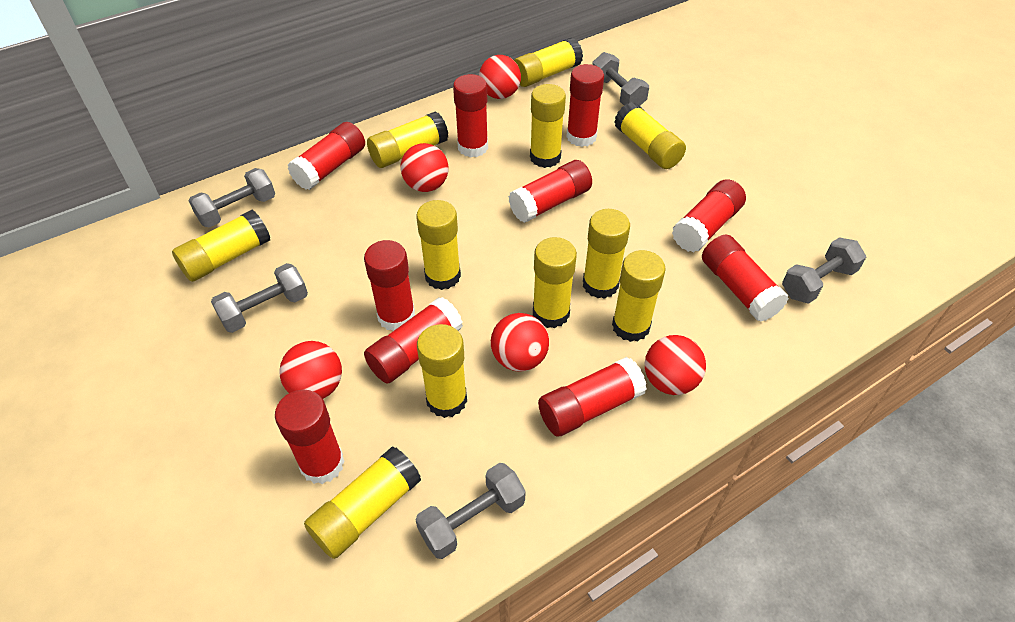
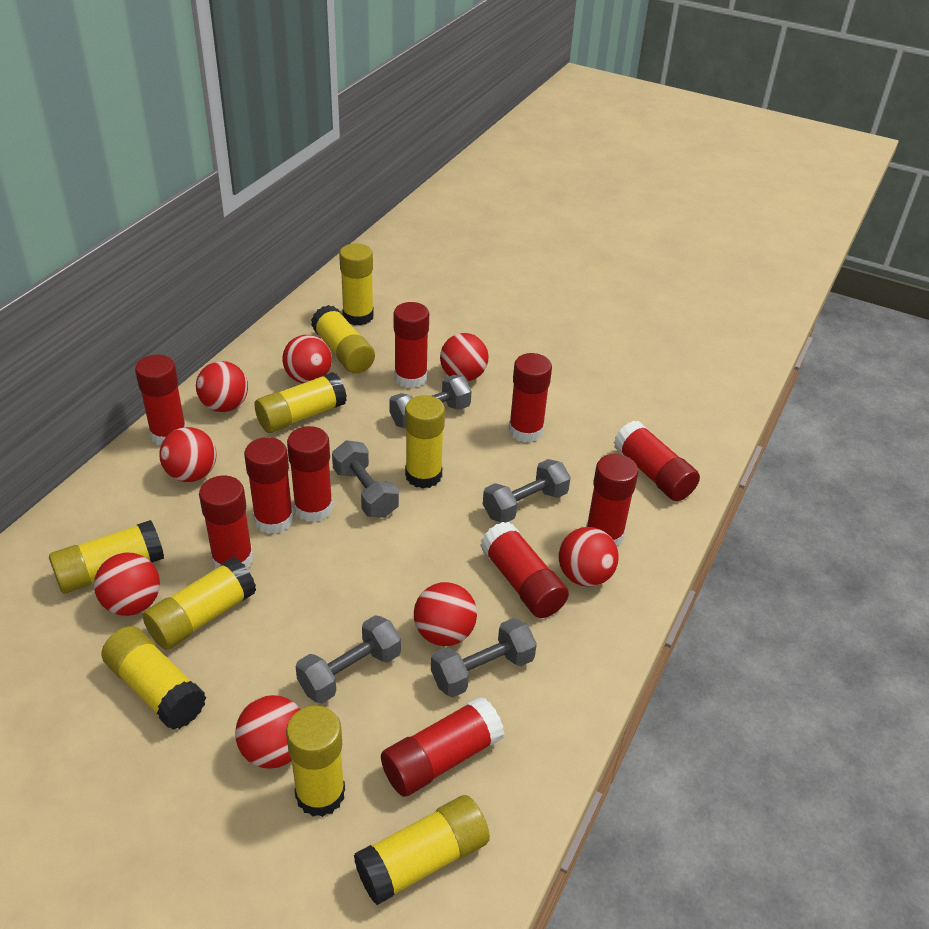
red ball: 5 -> 8
yellow glue stick: 11 -> 9

